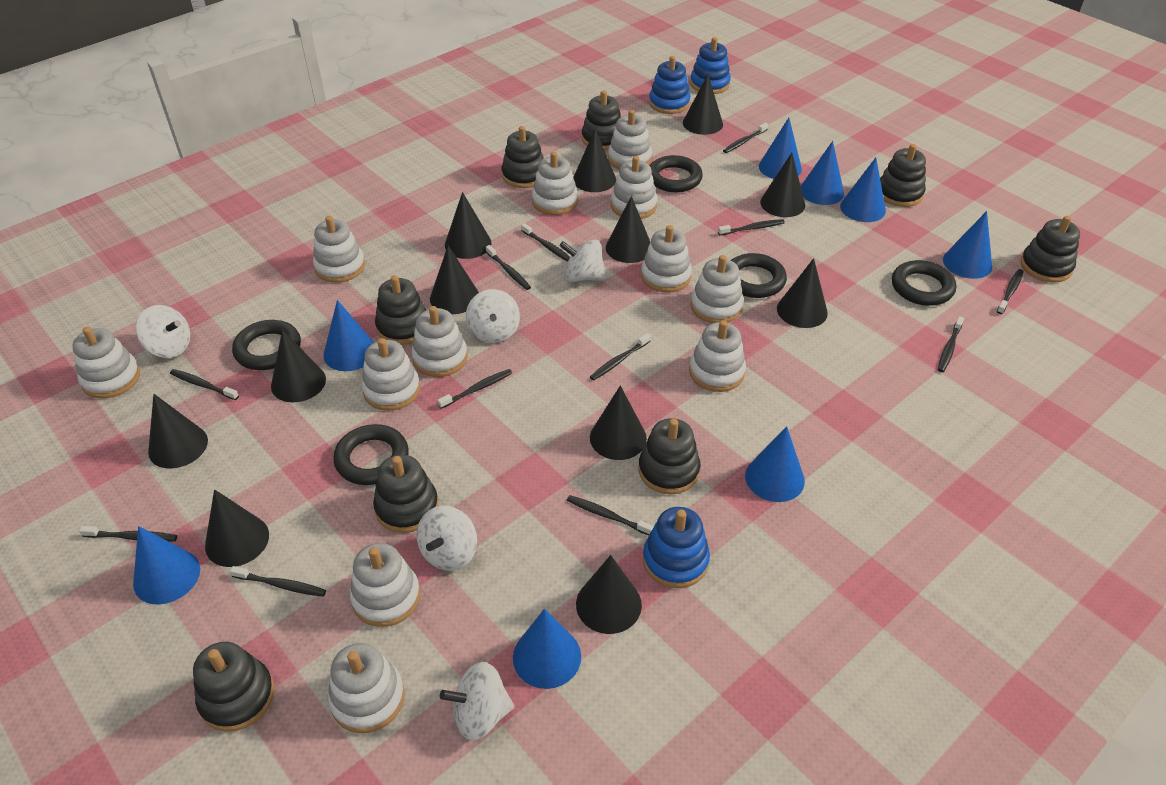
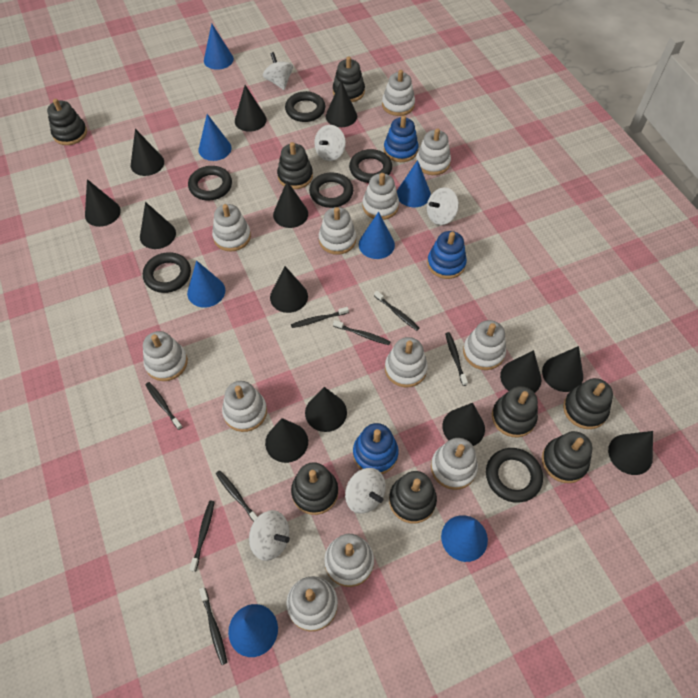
black cone: 12 -> 13
black ring: 5 -> 6
black toothbrush: 12 -> 8
blue cone: 8 -> 7

